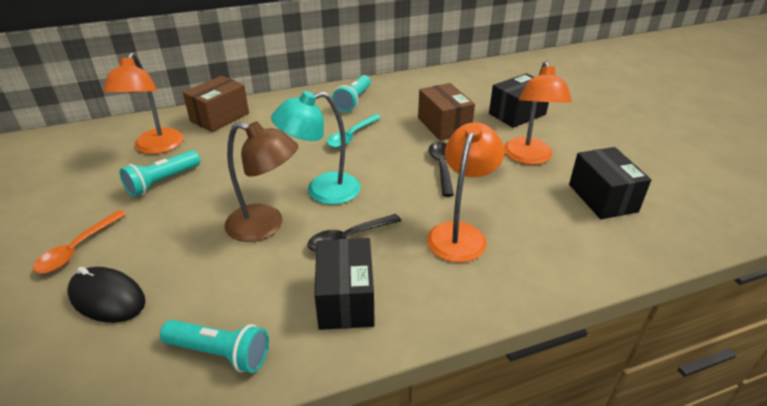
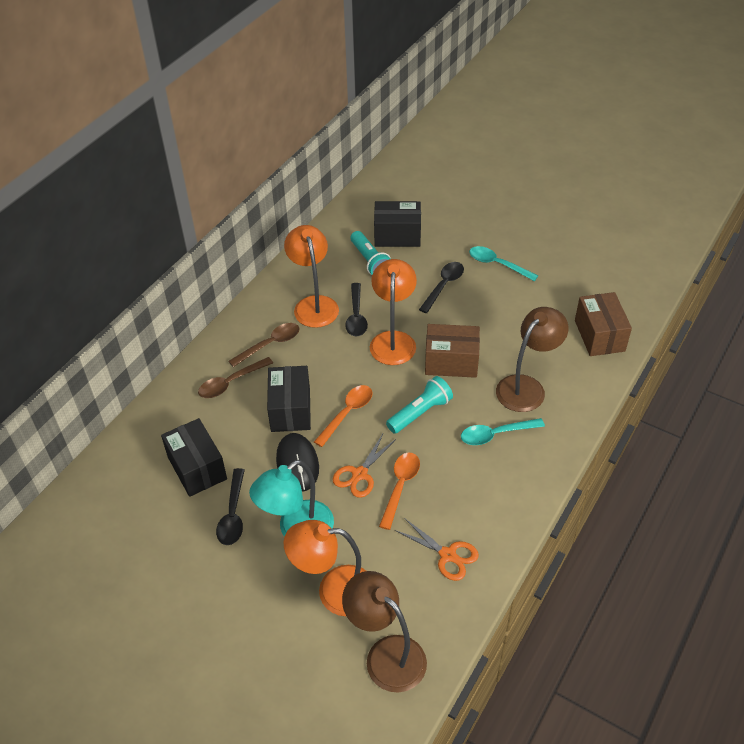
black spoon: 2 -> 3
brown lamp: 1 -> 2
brown spoon: 0 -> 2
orange scissors: 0 -> 2
orange spoon: 1 -> 2
turquoise flashlight: 3 -> 2
turquoise spoon: 1 -> 2

